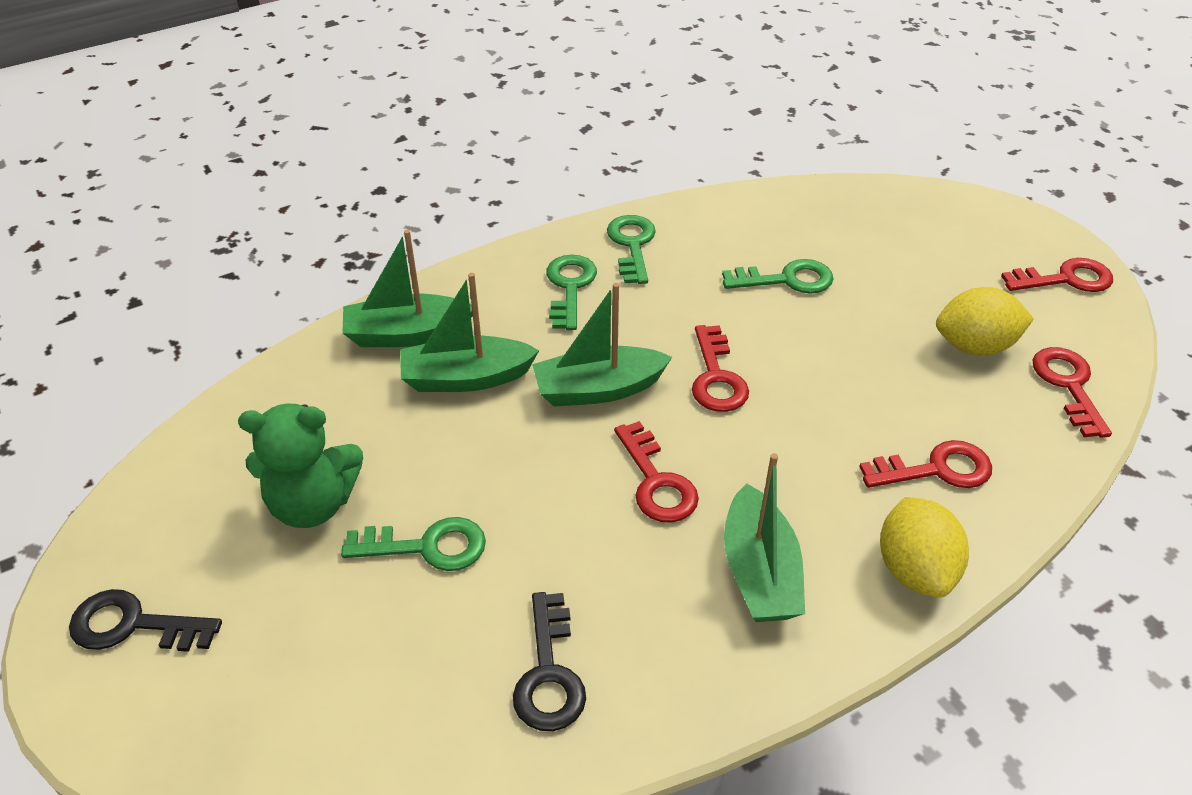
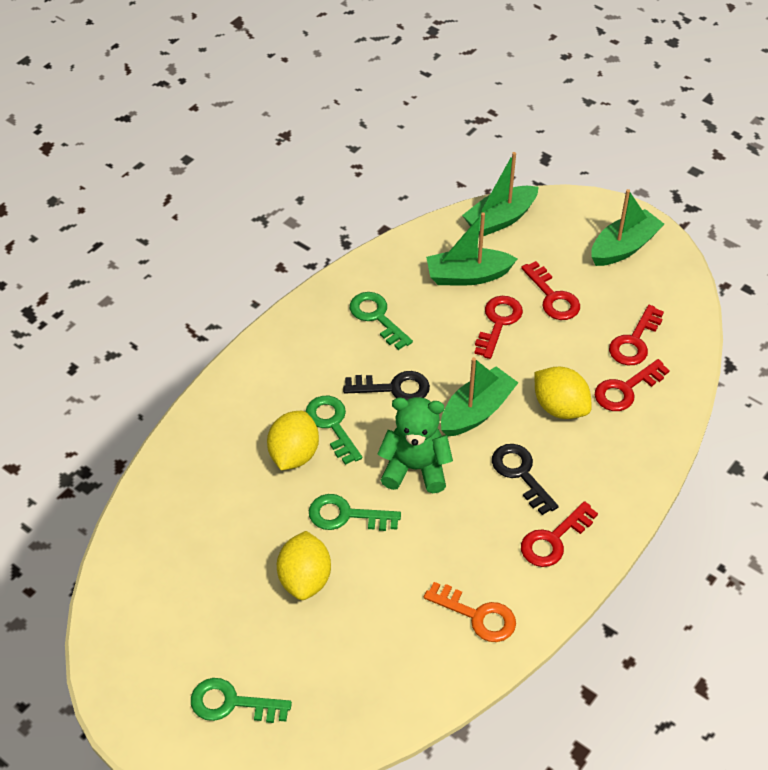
orange key: 0 -> 1
yellow lemon: 2 -> 3

